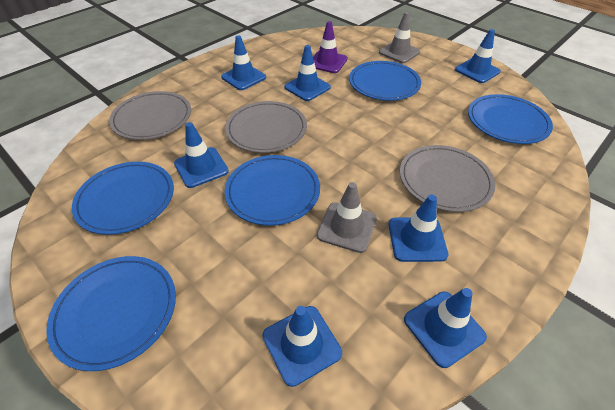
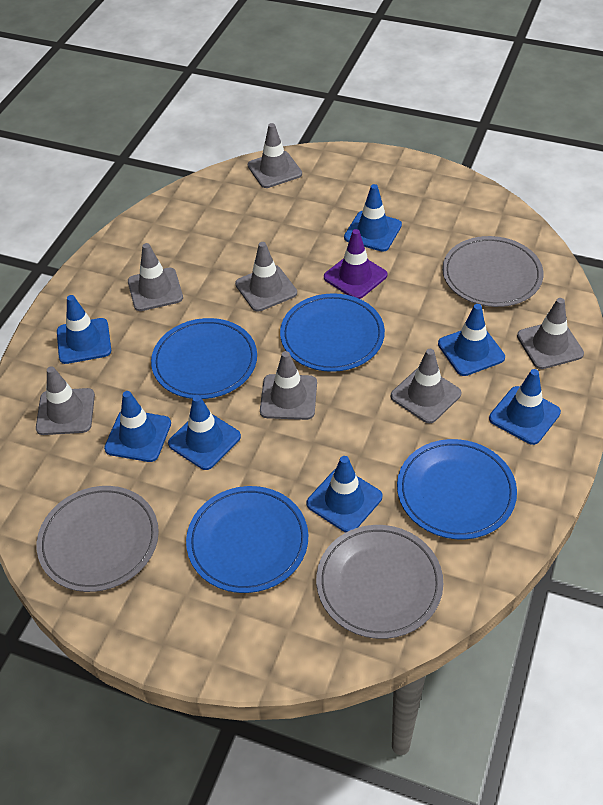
blue plate: 5 -> 4
grey traffic cone: 2 -> 7

